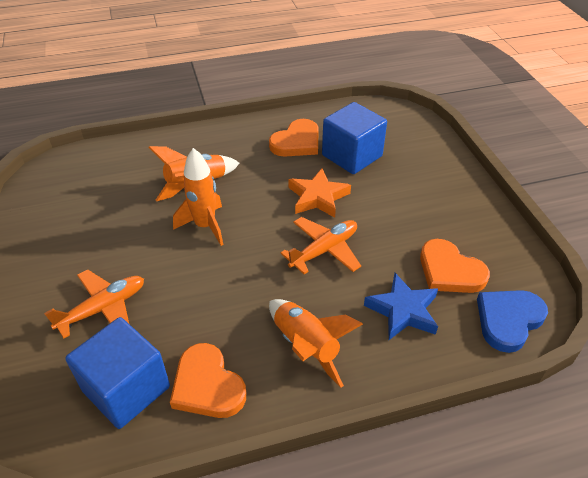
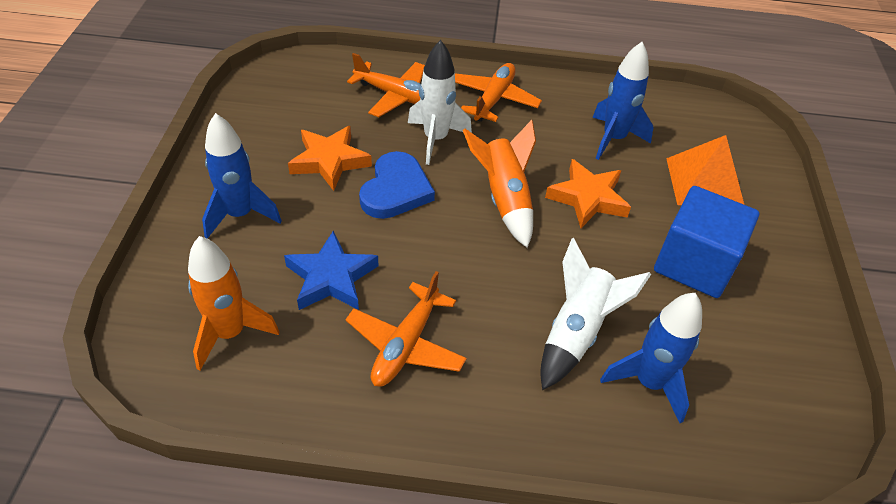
blue cube: 2 -> 1
blue rocket: 0 -> 3
orange heart: 3 -> 0
orange plane: 2 -> 3
orange pyramid: 0 -> 1
orange rocket: 3 -> 2
orange star: 1 -> 2
white rocket: 0 -> 2

